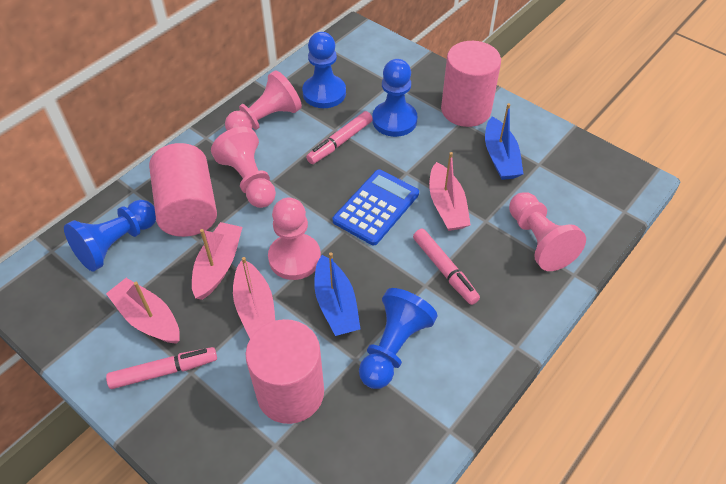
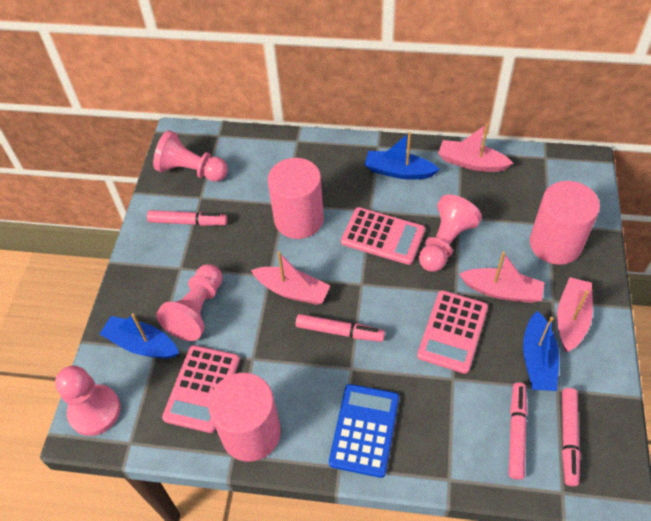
blue boat: 2 -> 3
blue pawn: 4 -> 0
pink calculator: 0 -> 3
pink marker: 3 -> 4

